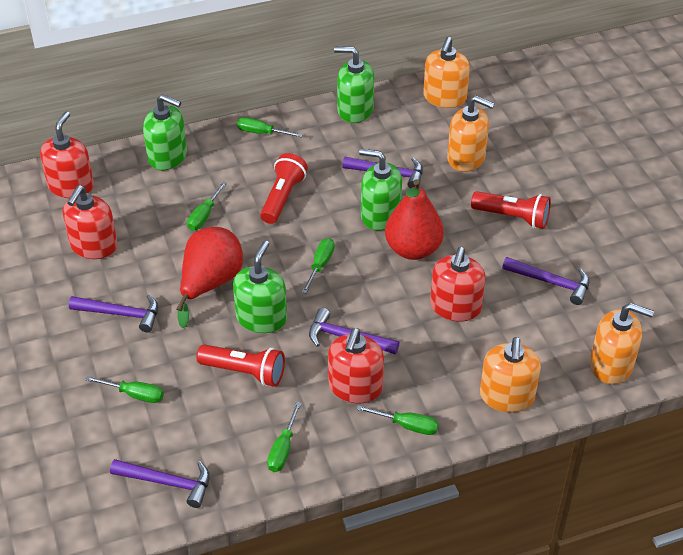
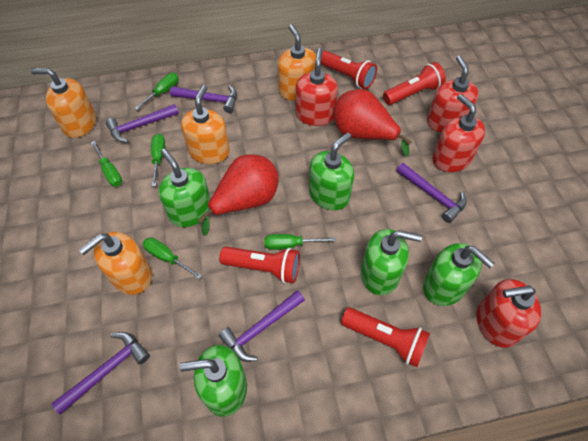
green screwdriver: 6 -> 5
green soap dispenser: 4 -> 5
red flashlight: 3 -> 4

